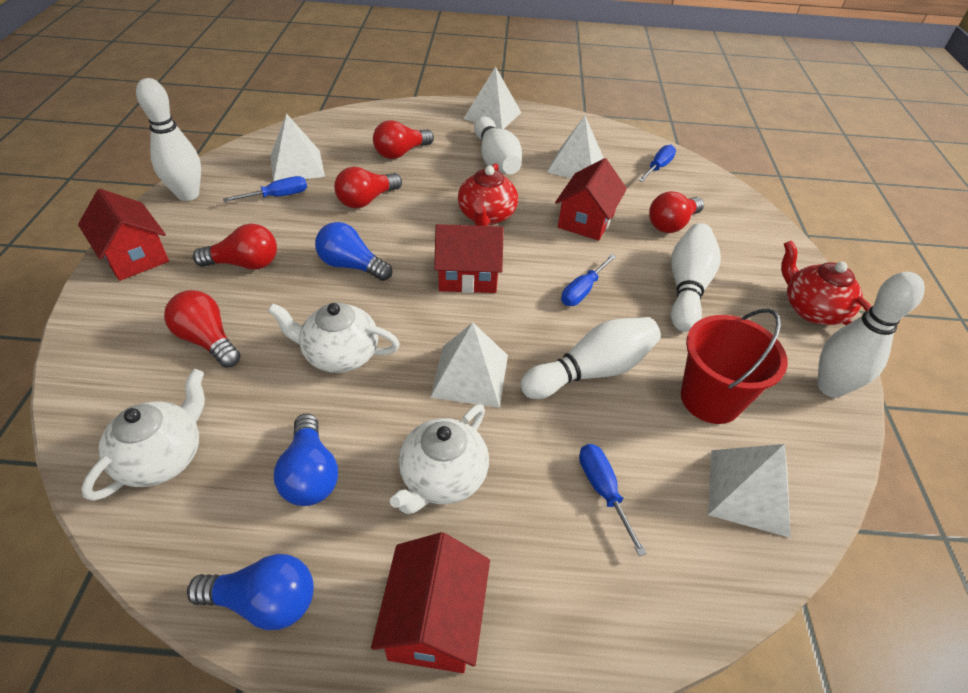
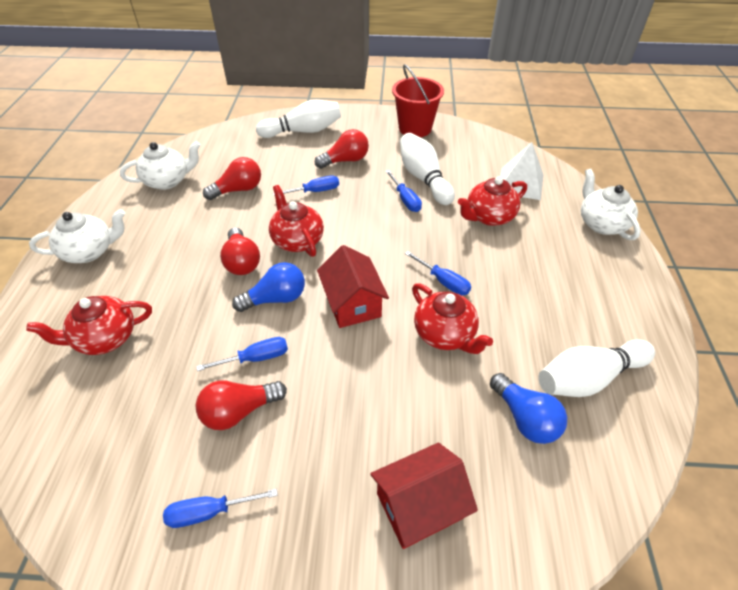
blue light bulb: 3 -> 2
blue screwdriver: 4 -> 5
red house: 4 -> 2
red light bulb: 5 -> 4
red teapot: 2 -> 4
white bowling pin: 5 -> 3
white pyramid: 5 -> 1

